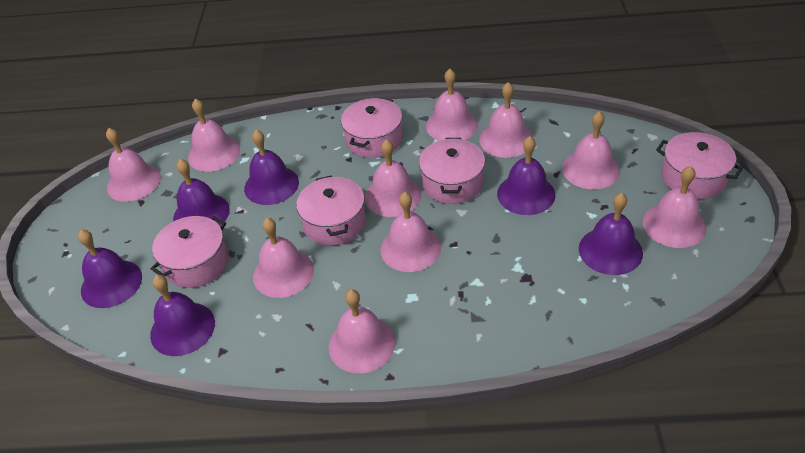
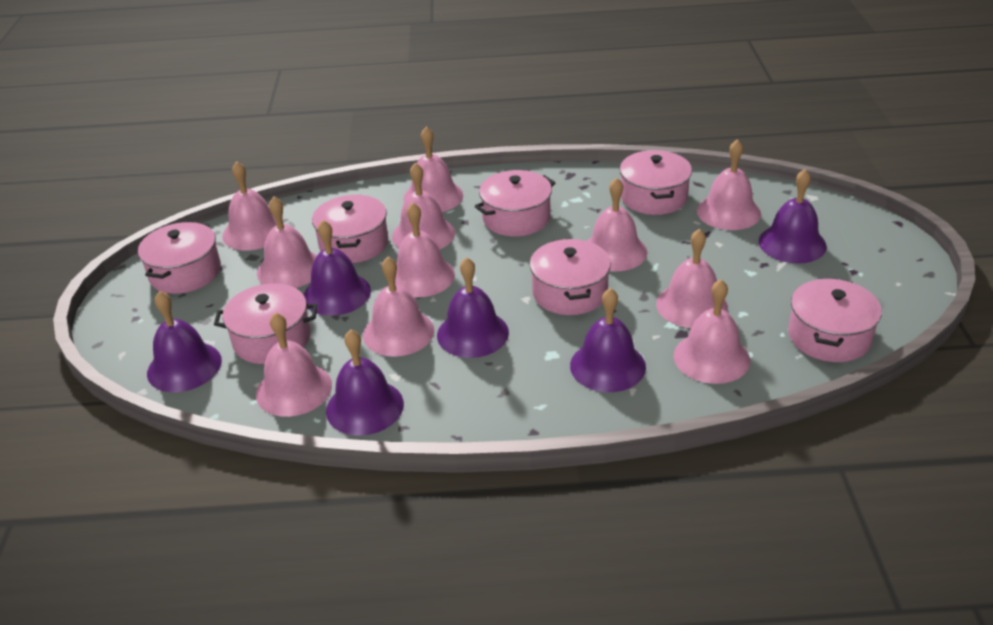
pink bell: 10 -> 11
pink pot: 5 -> 7

